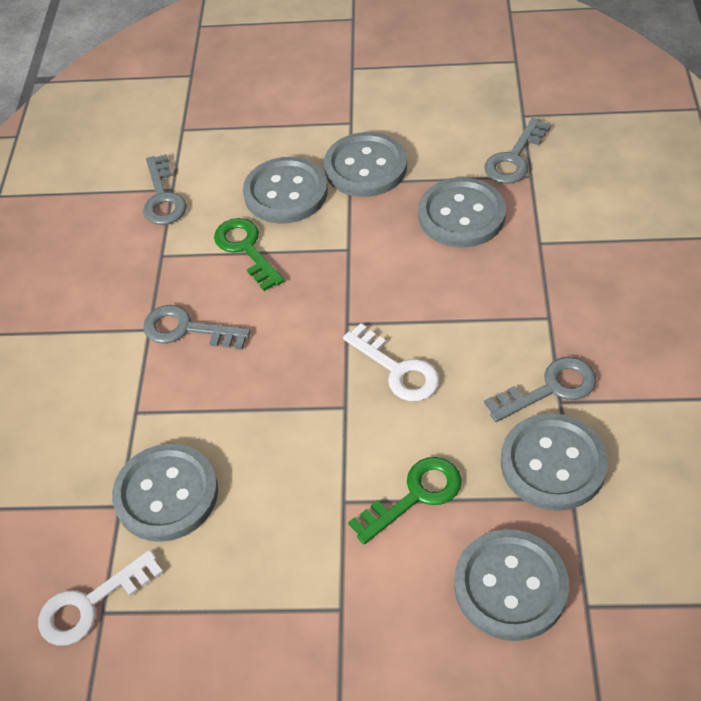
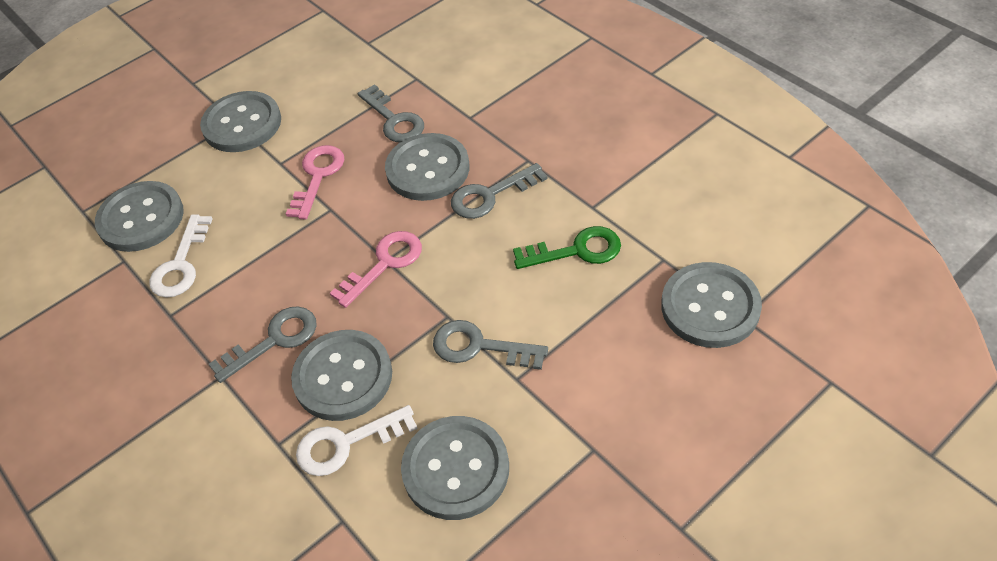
green key: 2 -> 1
pink key: 0 -> 2

